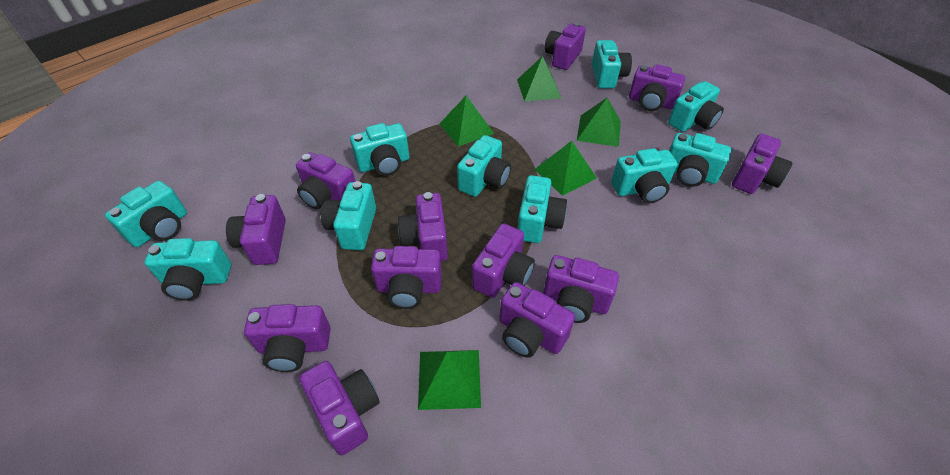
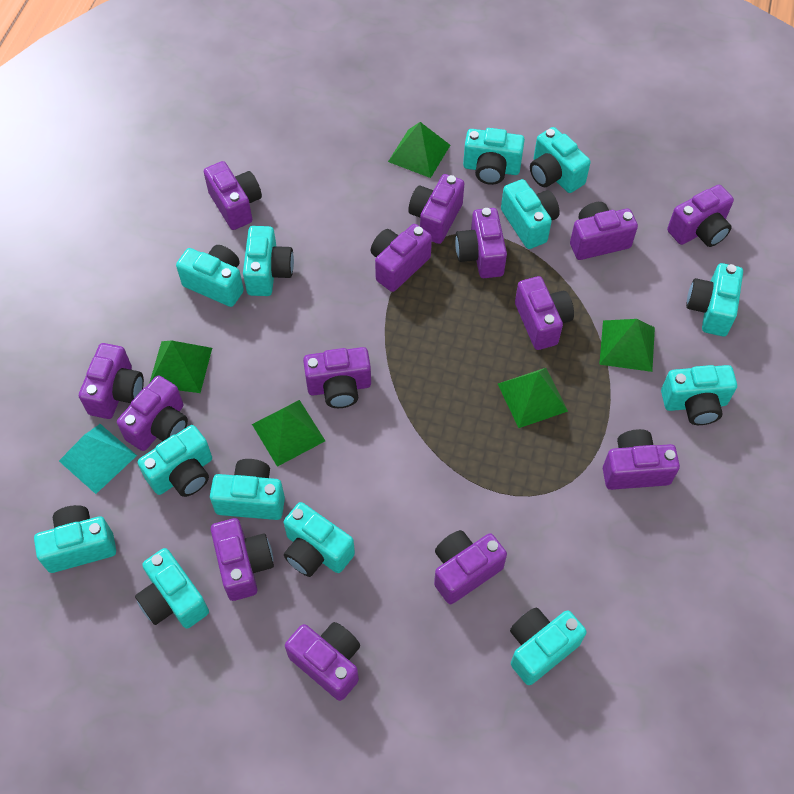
purple camera: 12 -> 14
turquoise camera: 10 -> 13
turquoise pyramid: 0 -> 1

